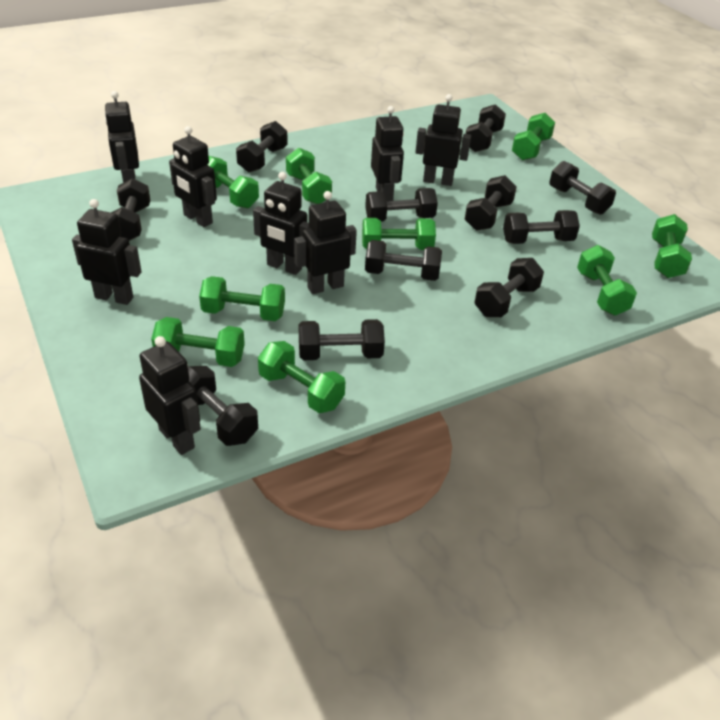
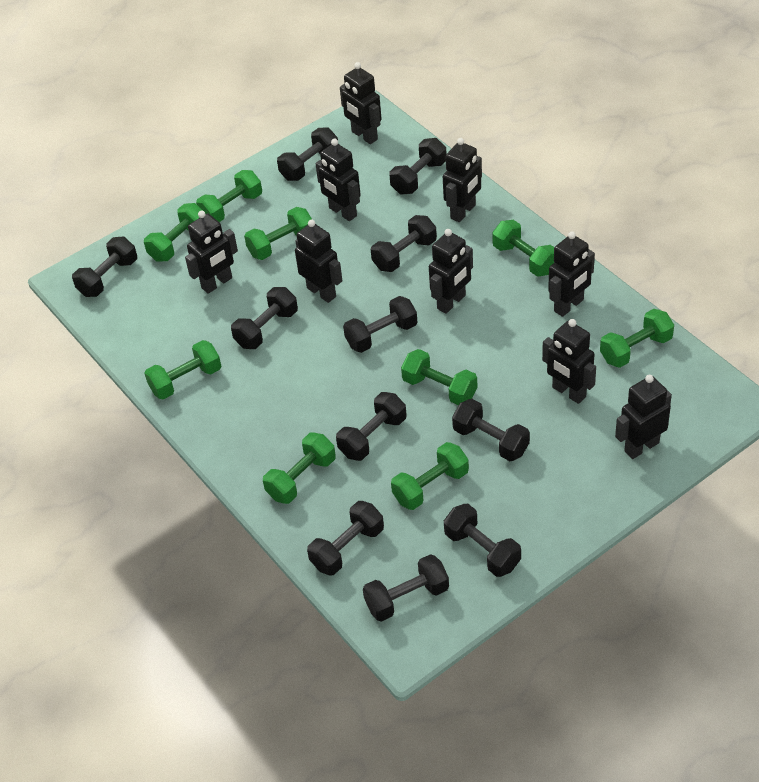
black robot: 8 -> 9

